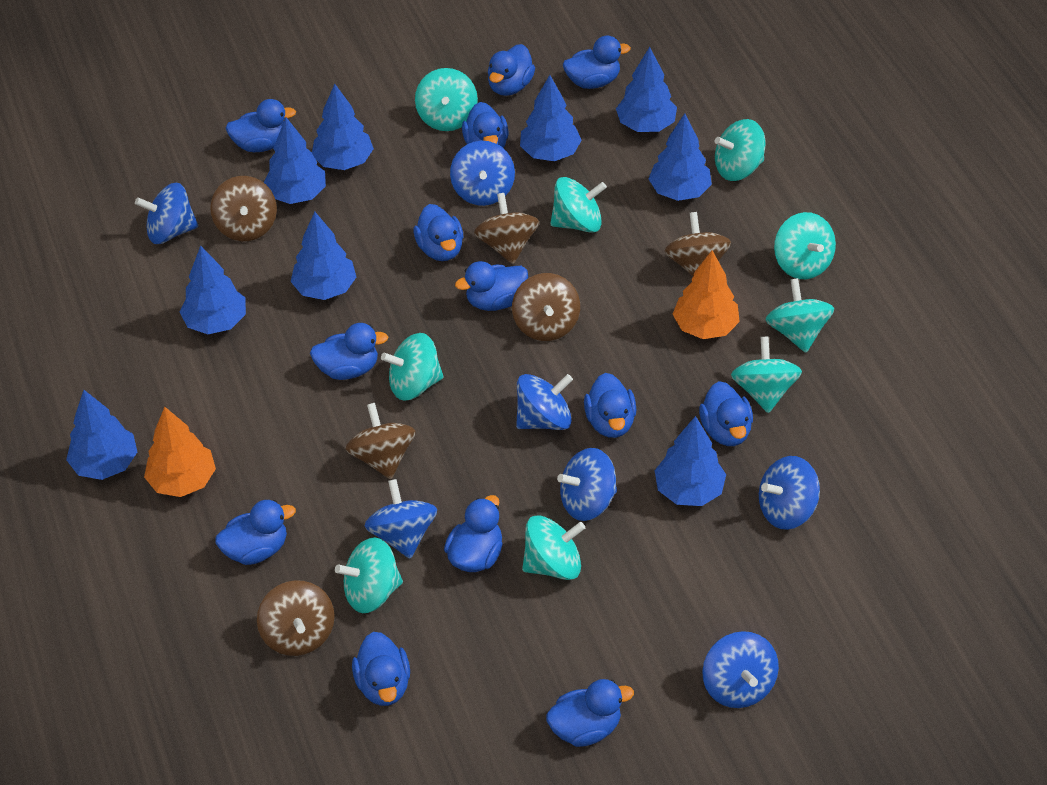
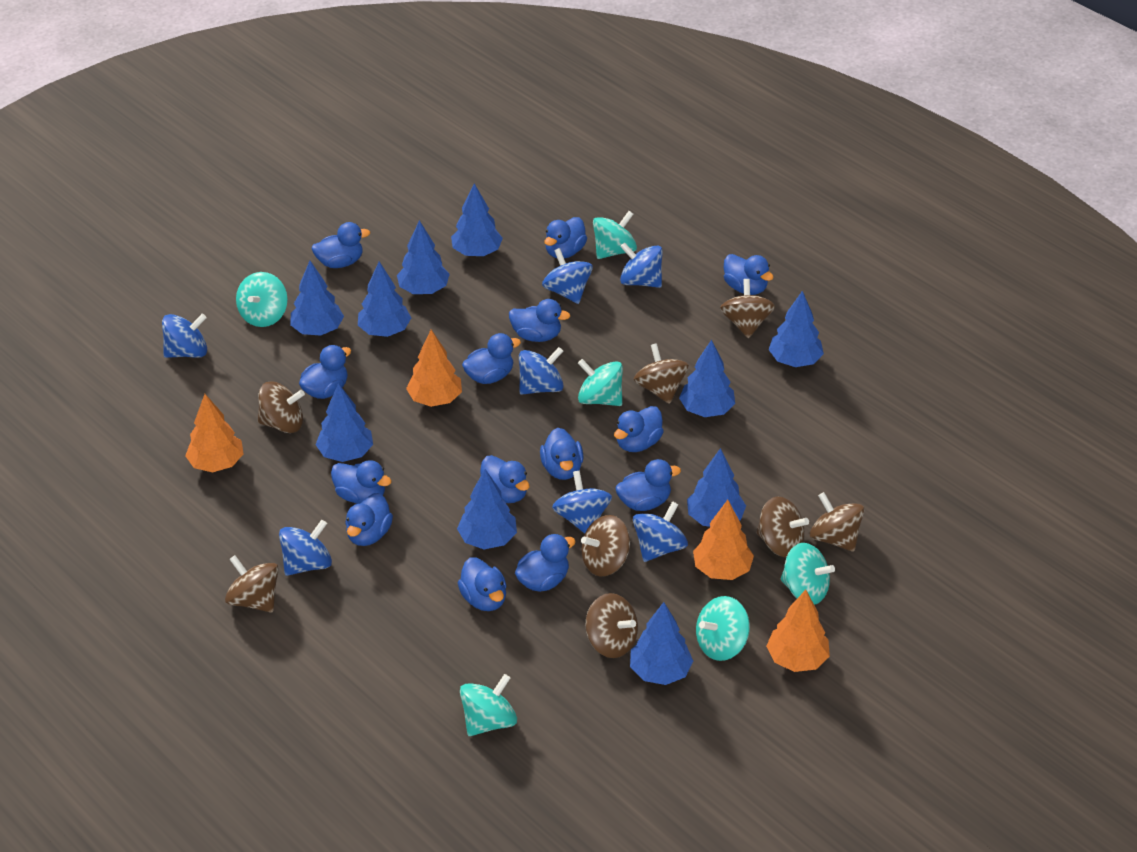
blue duck: 13 -> 14
blue tree: 9 -> 10
brown spinning top: 6 -> 8
orange tree: 2 -> 4
turquoise spinning top: 9 -> 6

